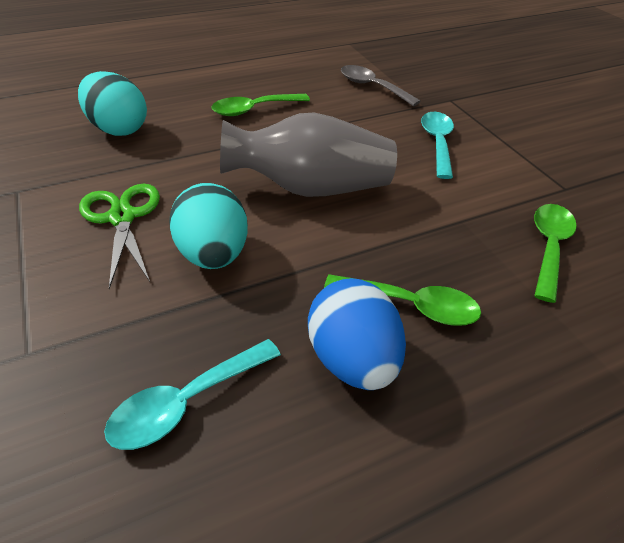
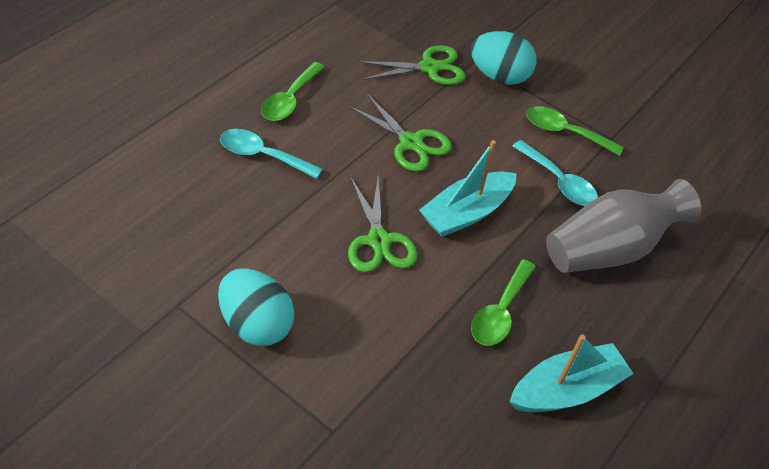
blue egg: 1 -> 0
green scissors: 1 -> 3
grey spoon: 1 -> 0
turquoise boat: 0 -> 2

